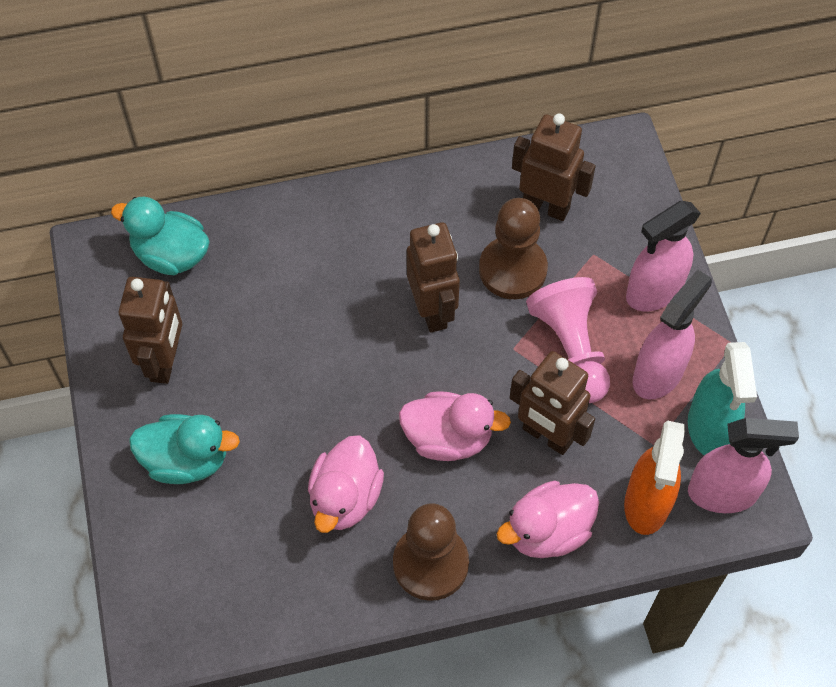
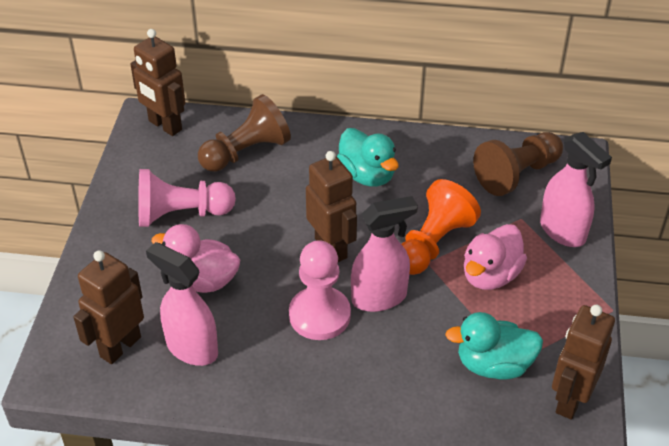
orange pawn: 0 -> 1
orange spray bottle: 1 -> 0
pink duck: 3 -> 2
pink pawn: 1 -> 2
turquoise spray bottle: 1 -> 0

